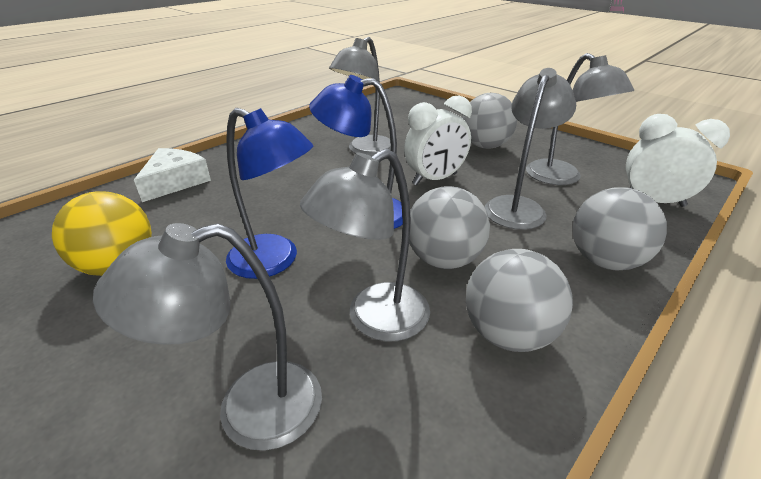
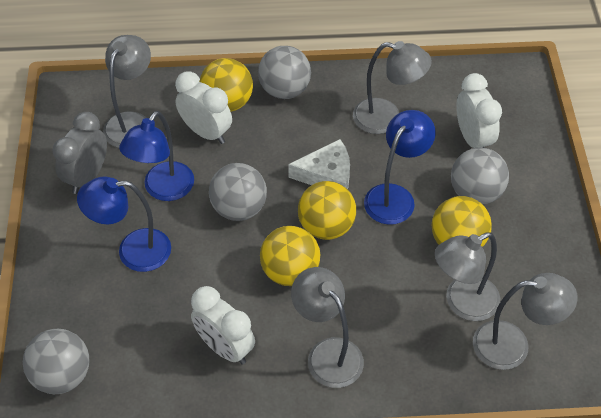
blue lamp: 2 -> 3
grey clock: 0 -> 1
white clock: 2 -> 3
yellow ball: 1 -> 4

